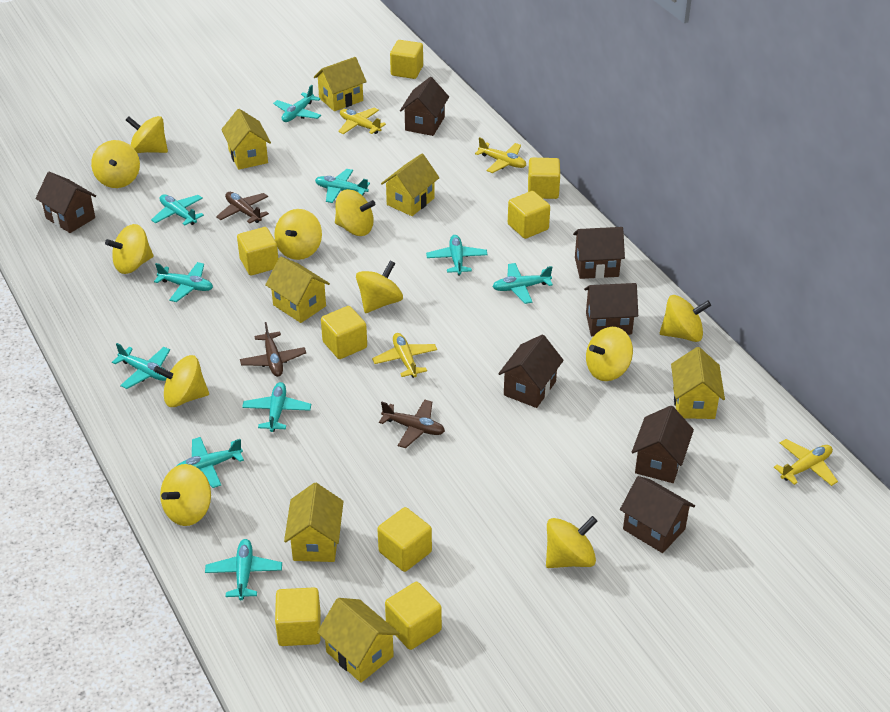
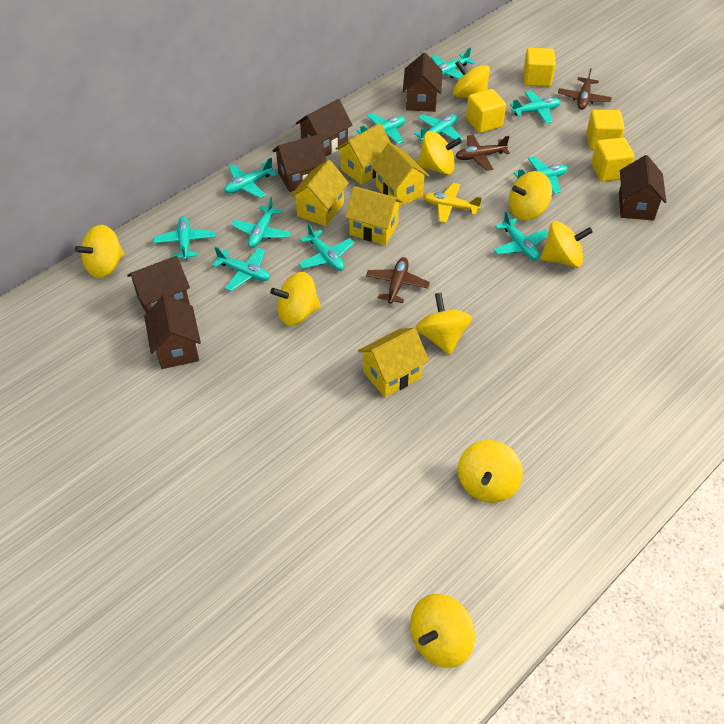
brown house: 7 -> 6
turquoise plane: 10 -> 11
yellow cube: 8 -> 4
yellow house: 7 -> 5
yellow plane: 4 -> 1
yellow spinning top: 11 -> 9

